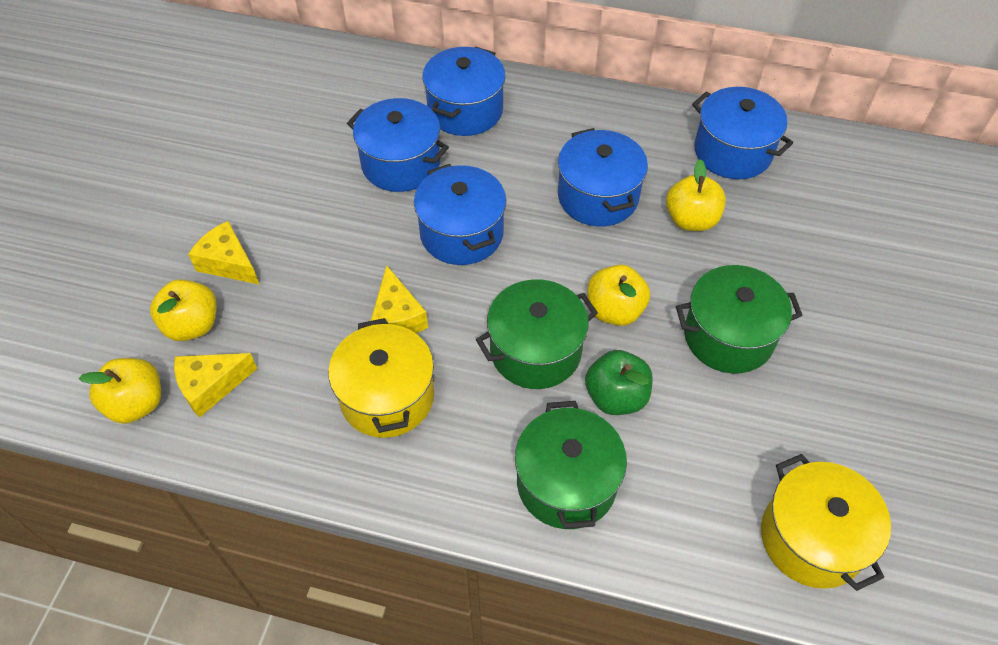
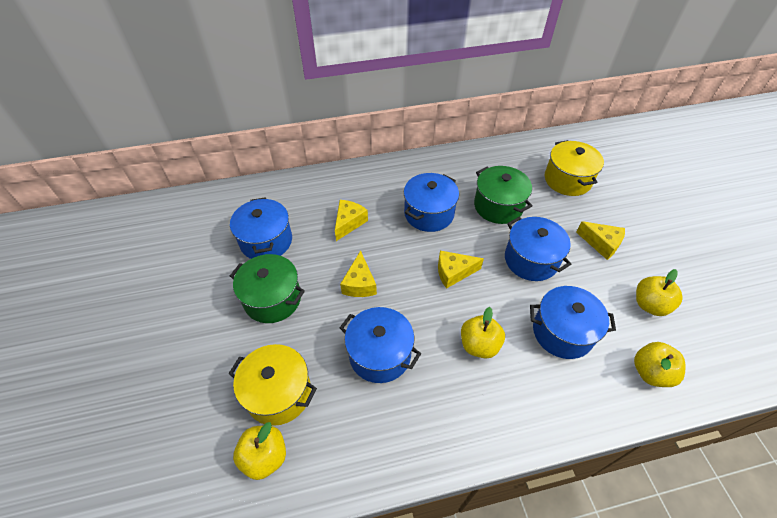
green apple: 1 -> 0
green pot: 3 -> 2
yellow cheese: 3 -> 4

